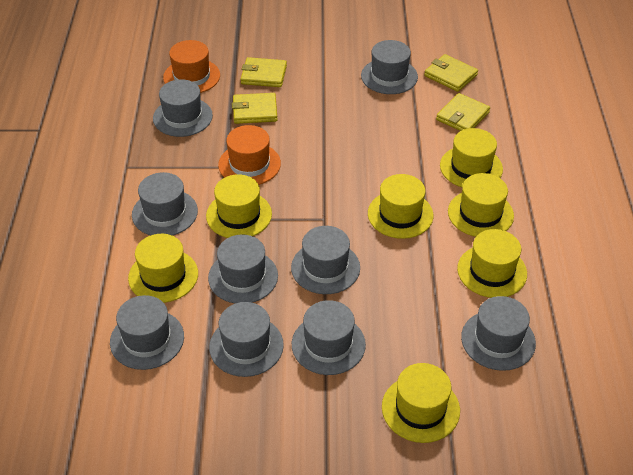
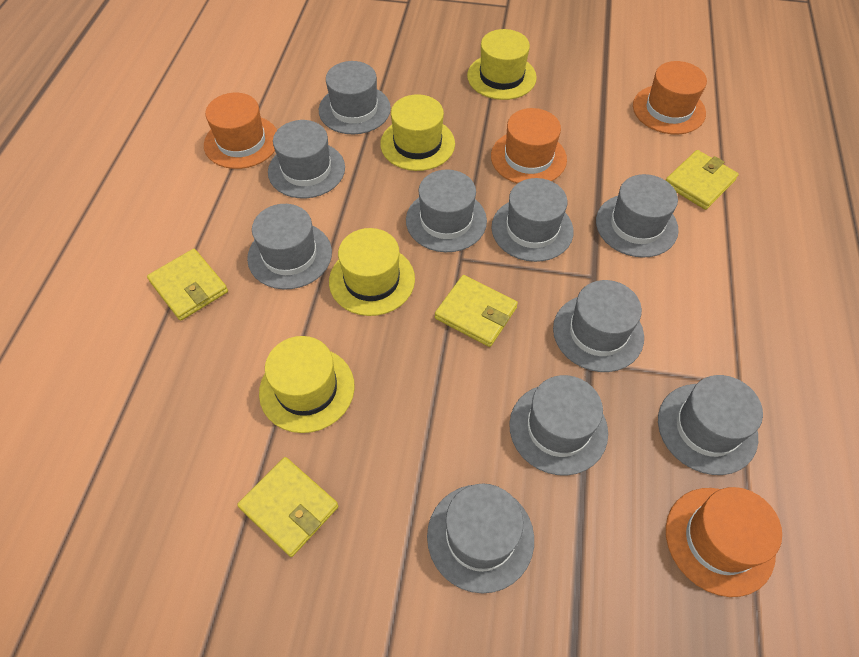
grey hat: 9 -> 10
orange hat: 2 -> 4
yellow hat: 7 -> 4

